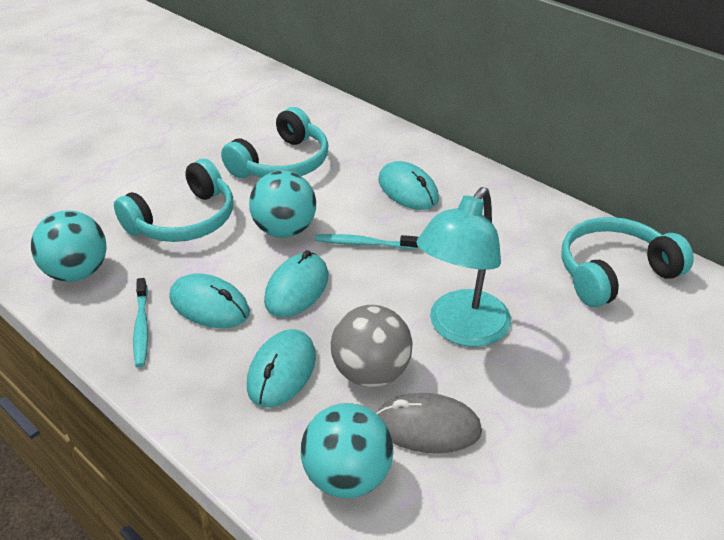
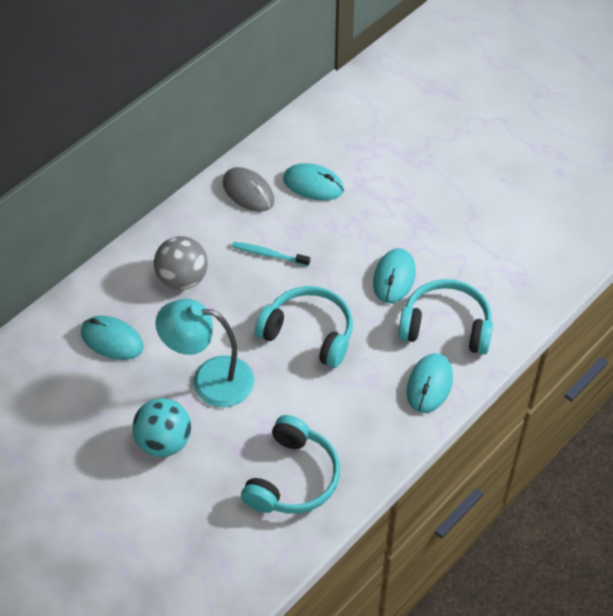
turquoise ball: 3 -> 1
turquoise toothbrush: 2 -> 1

